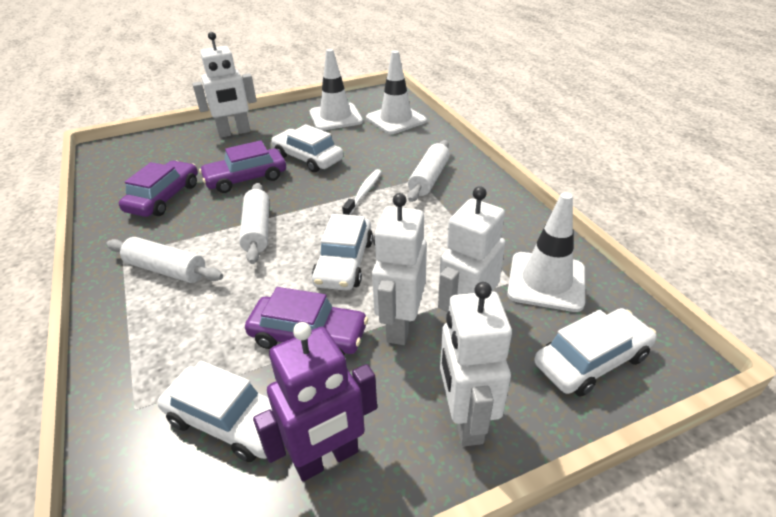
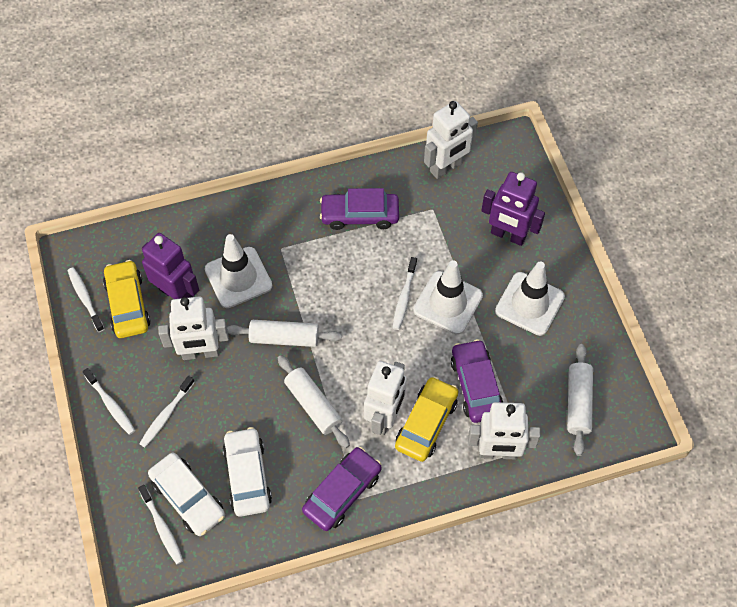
purple robot: 1 -> 2
white car: 4 -> 2
white toothbrush: 1 -> 5
yellow car: 0 -> 2

